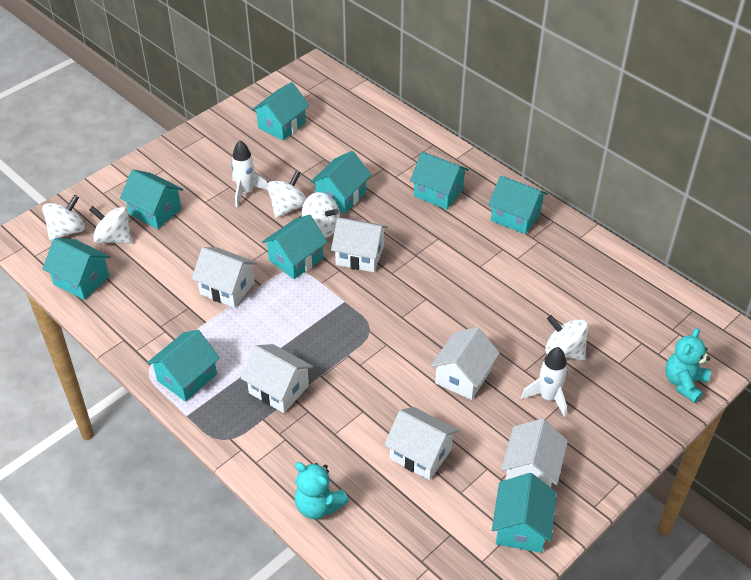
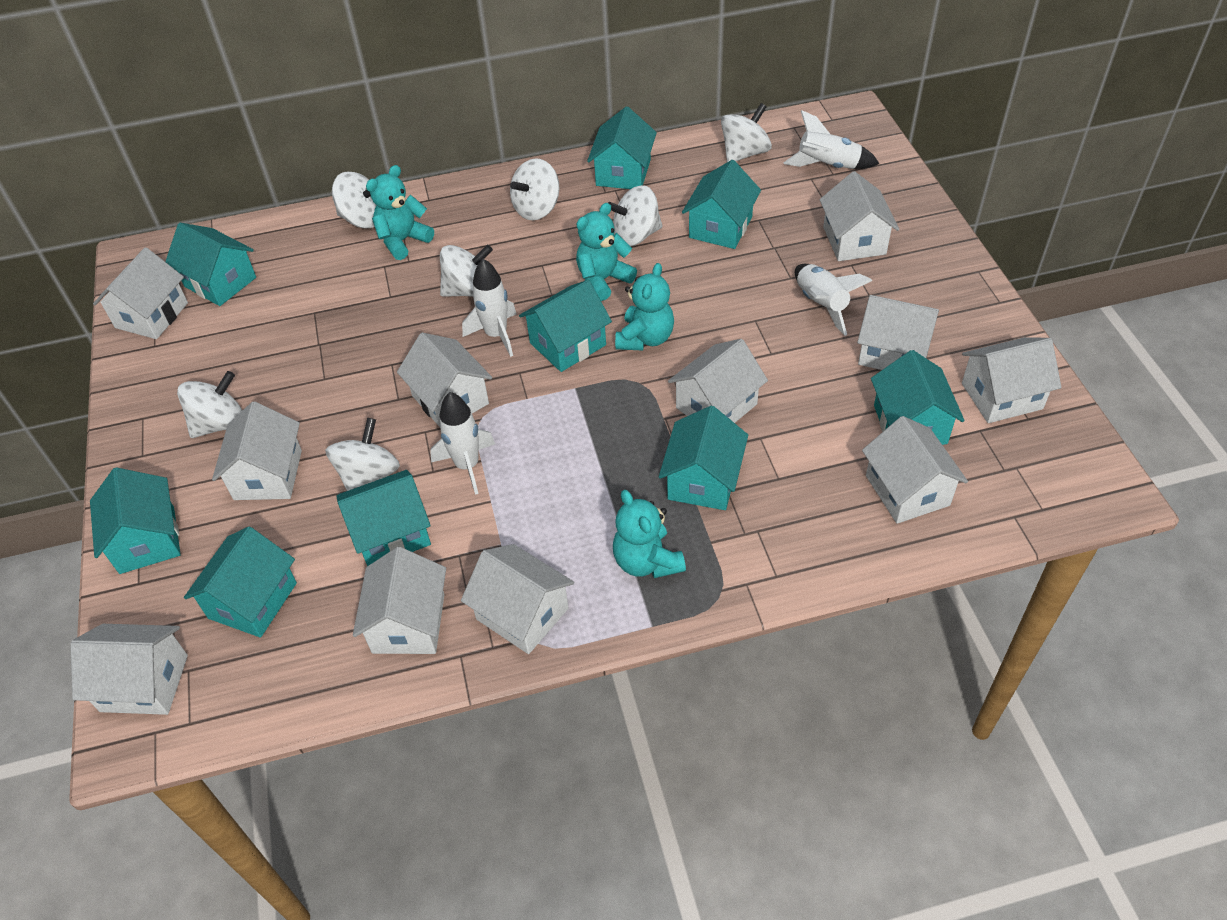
turquoise teddy bear: 2 -> 4
white house: 6 -> 11
white rocket: 2 -> 4
white spinning top: 5 -> 7

